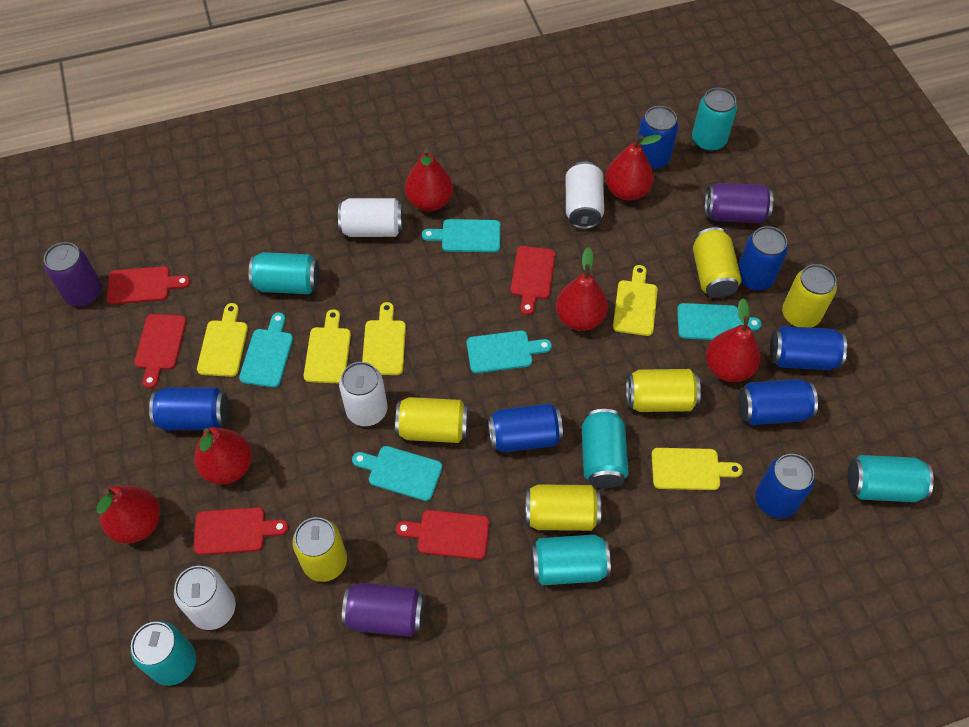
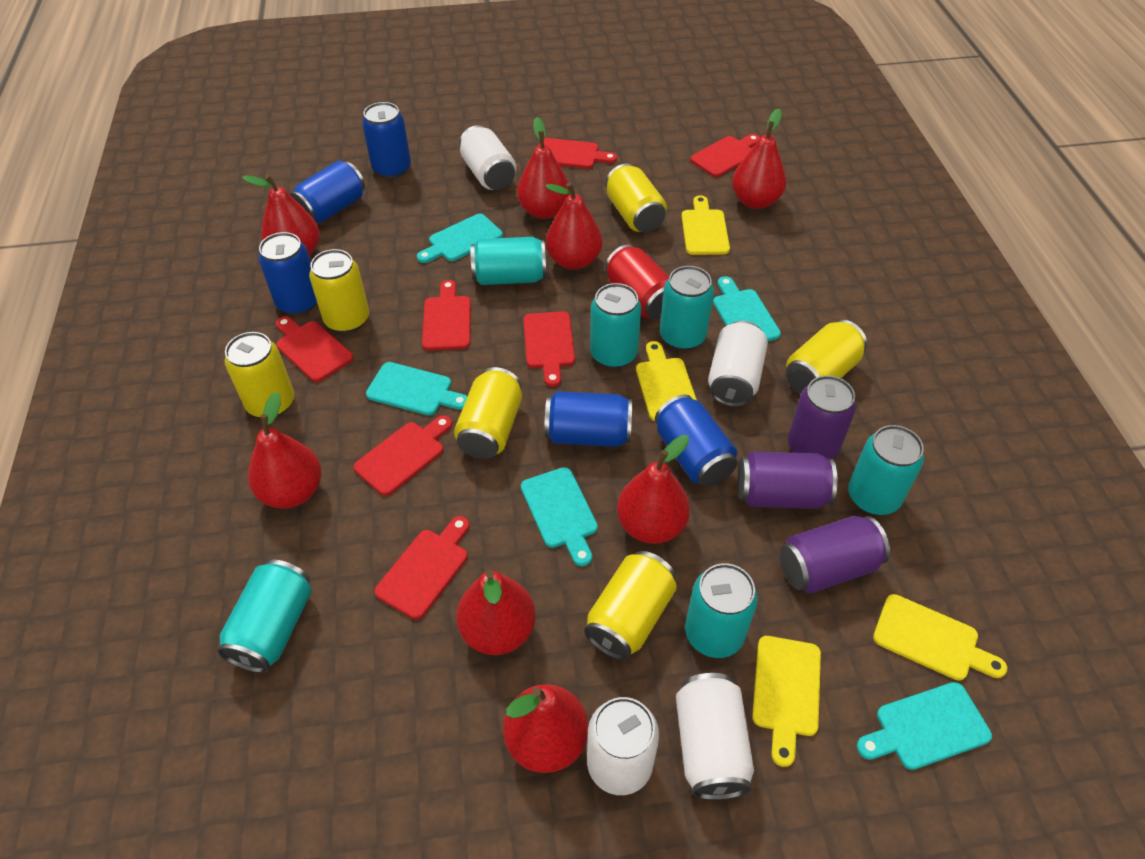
blue can: 7 -> 5
red can: 0 -> 1
red cutting board: 5 -> 7
red pear: 6 -> 8
yellow cutting board: 5 -> 4

